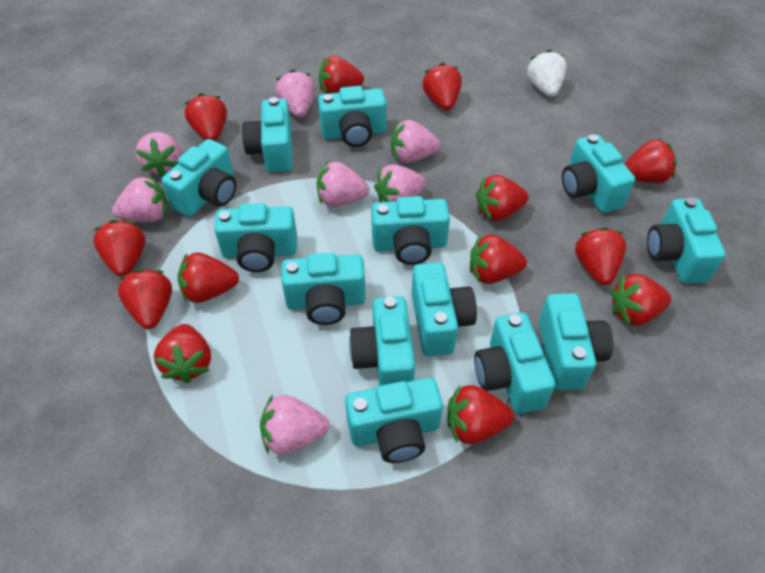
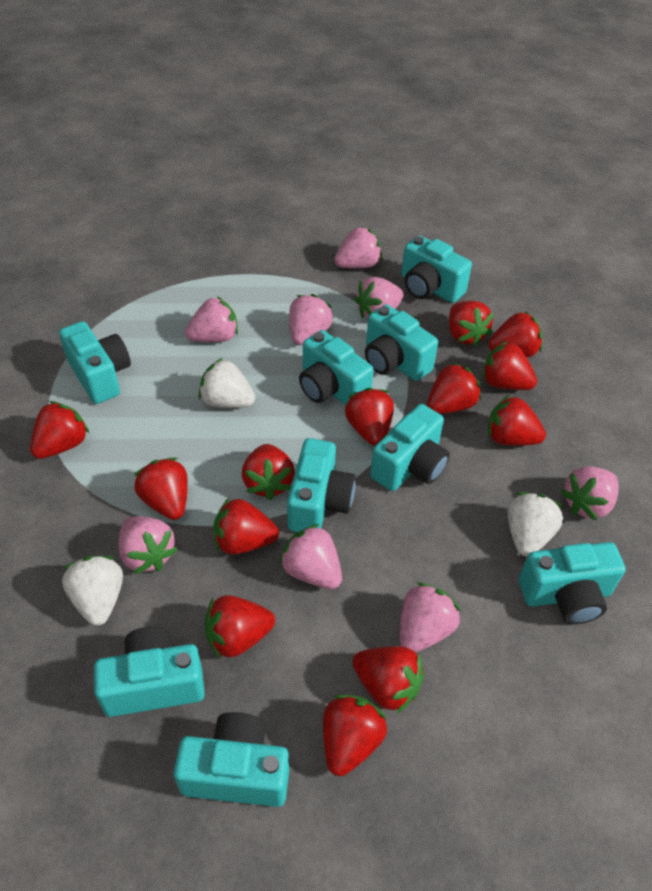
pink strawberry: 7 -> 8
turquoise camera: 13 -> 9
white strawberry: 1 -> 3

